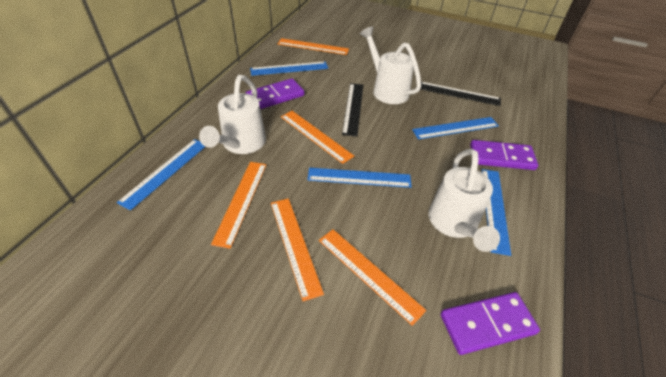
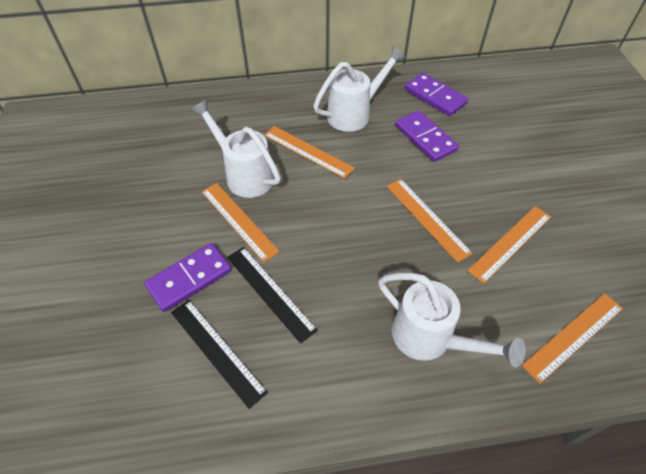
blue ruler: 5 -> 0

